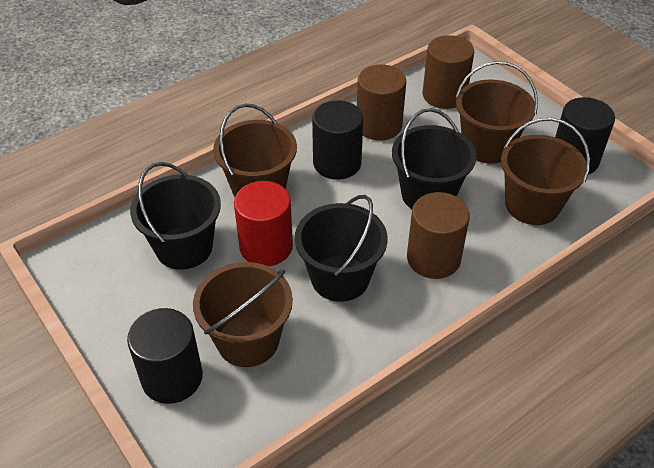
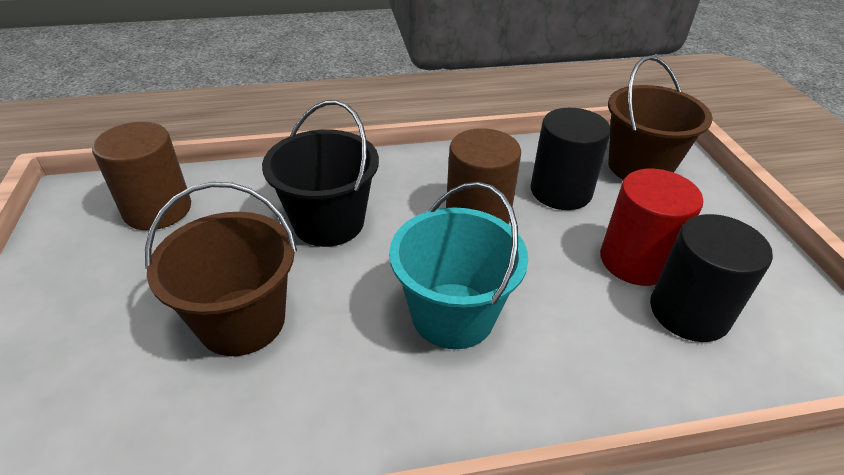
black bucket: 3 -> 1
black cylinder: 3 -> 2
brown bucket: 4 -> 2
brown cylinder: 3 -> 2
turquoise bucket: 0 -> 1

